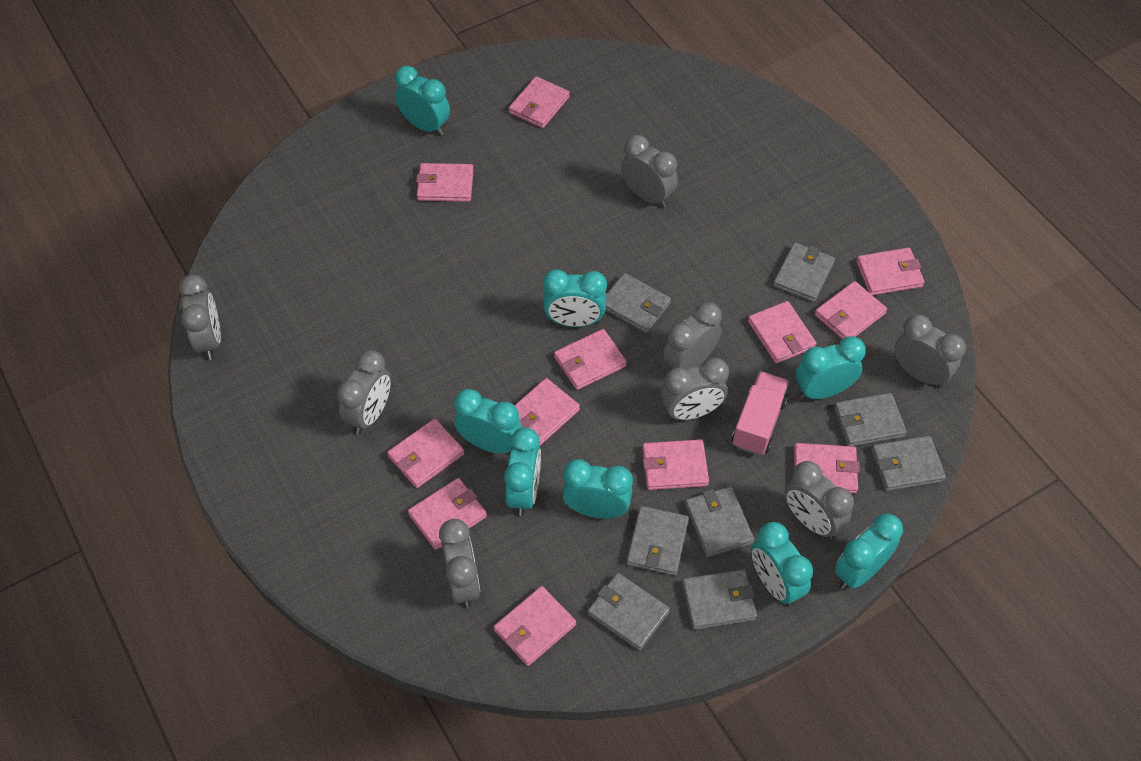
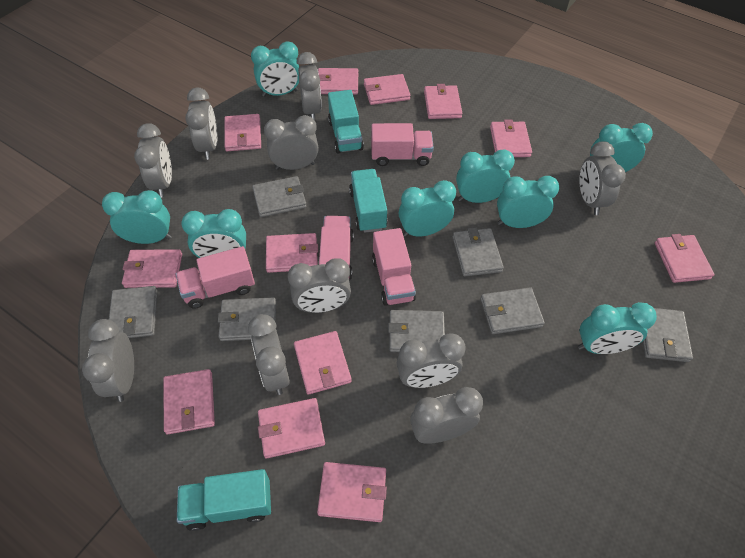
grey clock: 8 -> 10
grey wallet: 8 -> 7
pink truck: 1 -> 4
turquoise truck: 0 -> 3

